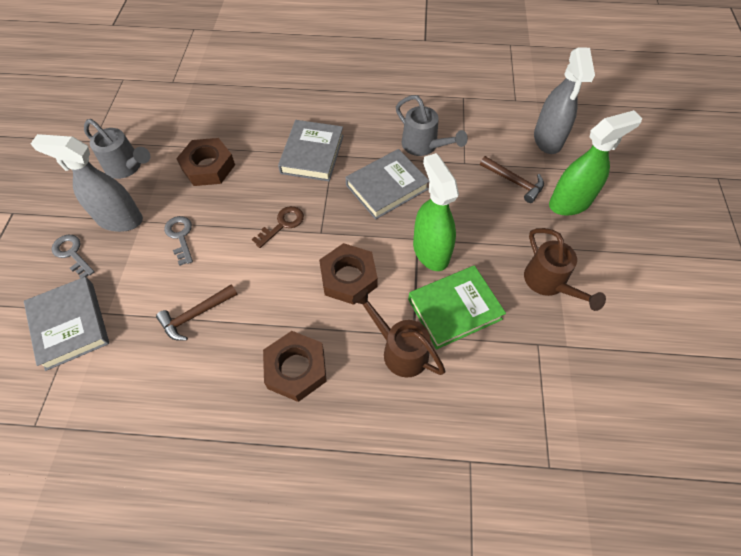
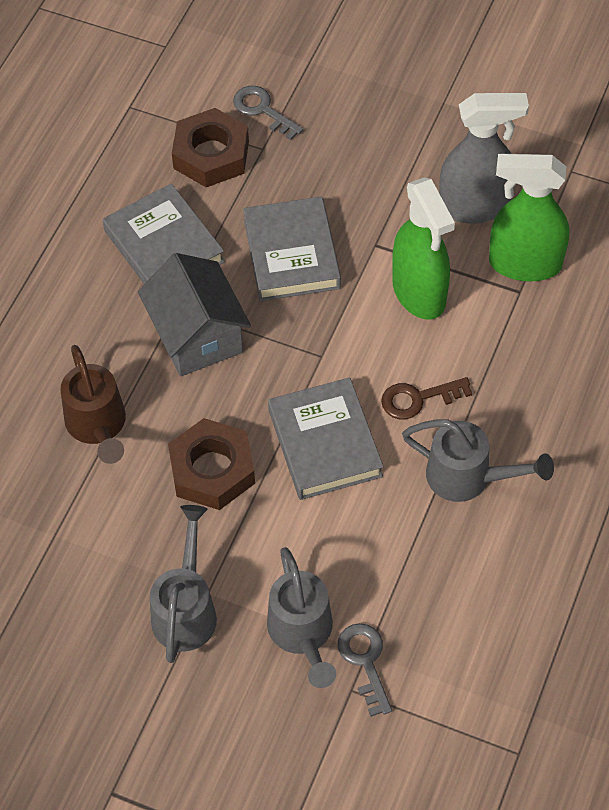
brown hammer: 2 -> 0
brown nut: 3 -> 2
brown watering can: 2 -> 1
green book: 1 -> 0
grey house: 0 -> 1
grey spray bottle: 2 -> 1
grey watering can: 2 -> 3

